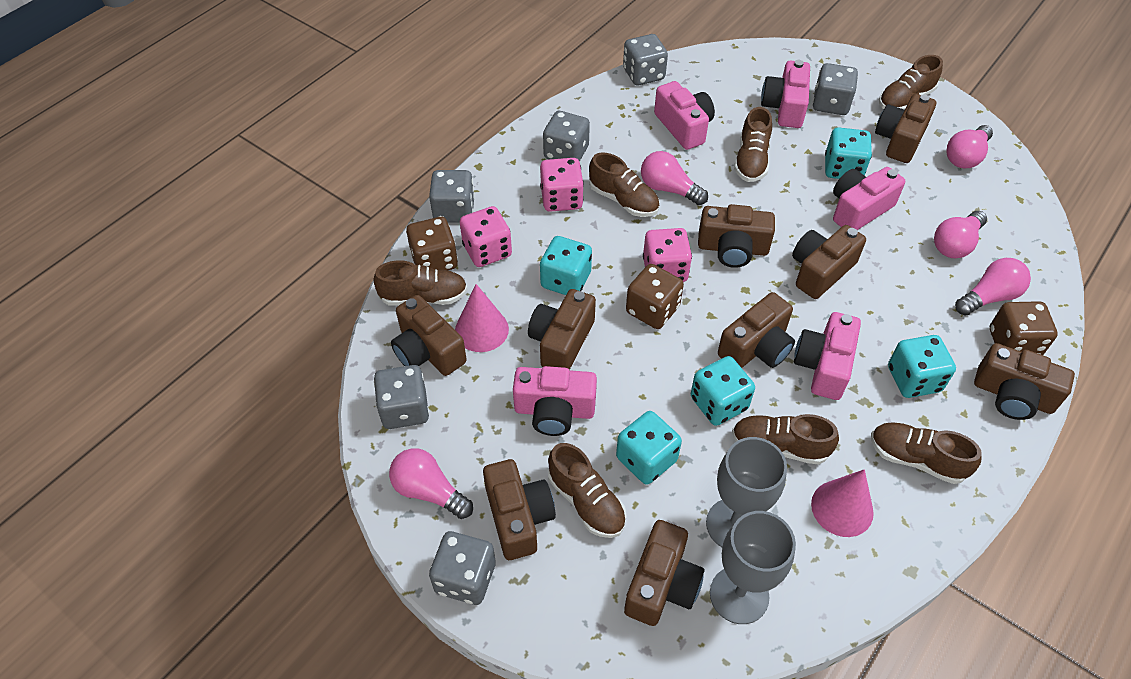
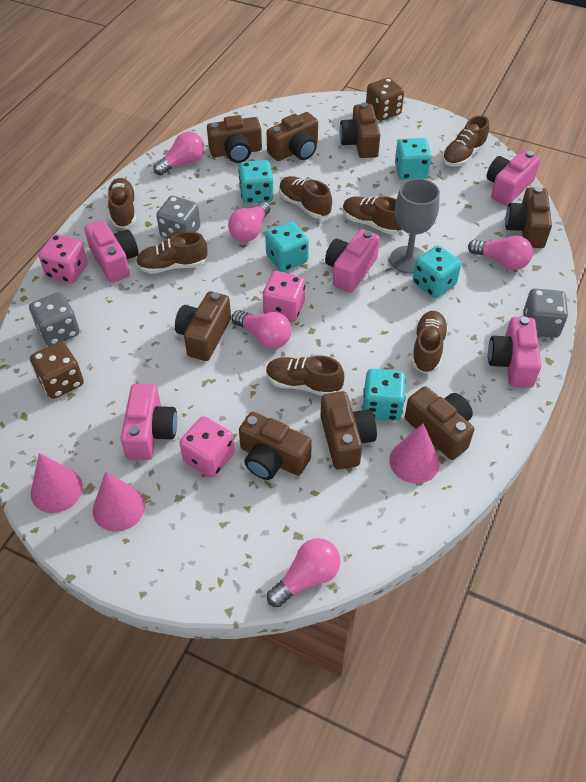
brown camera: 9 -> 8
brown dice: 3 -> 2
grey dice: 6 -> 3
grey goblet: 2 -> 1
pink cone: 2 -> 3

